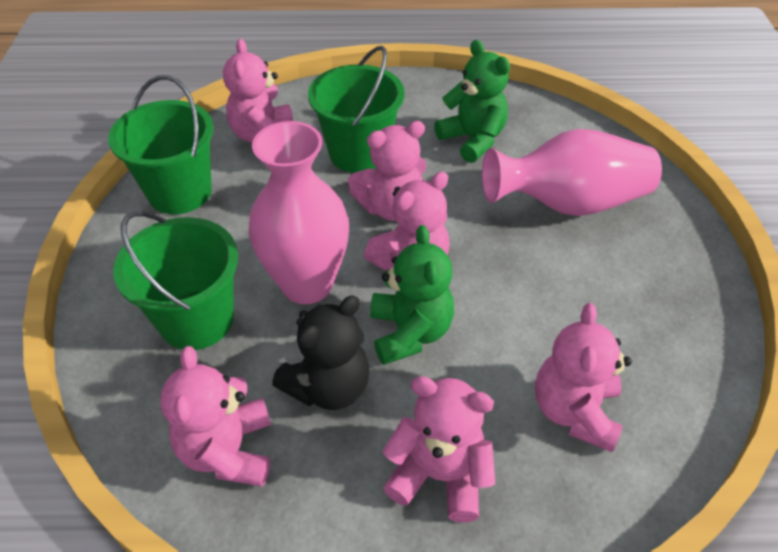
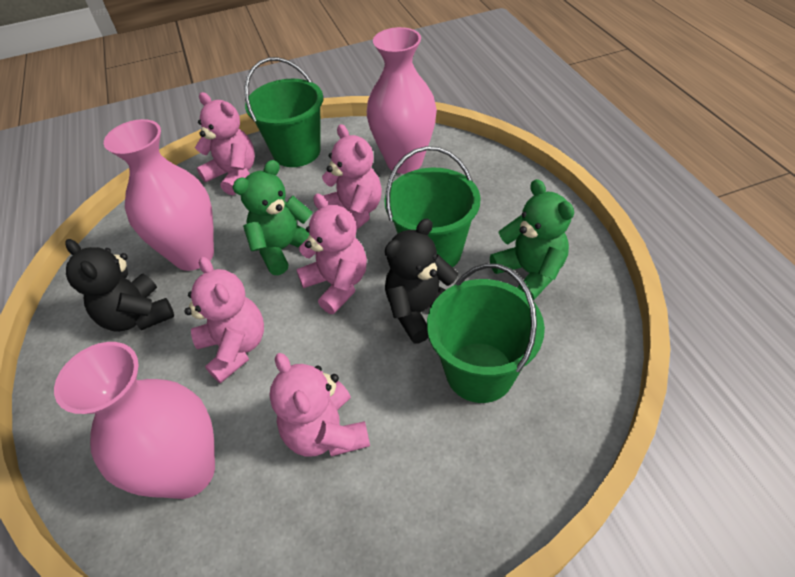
black teddy bear: 1 -> 2
pink teddy bear: 6 -> 5
pink vase: 2 -> 3

